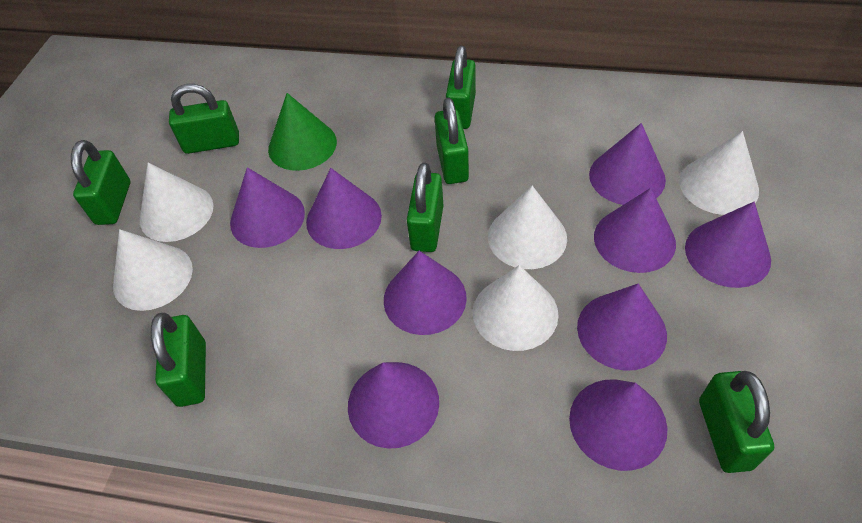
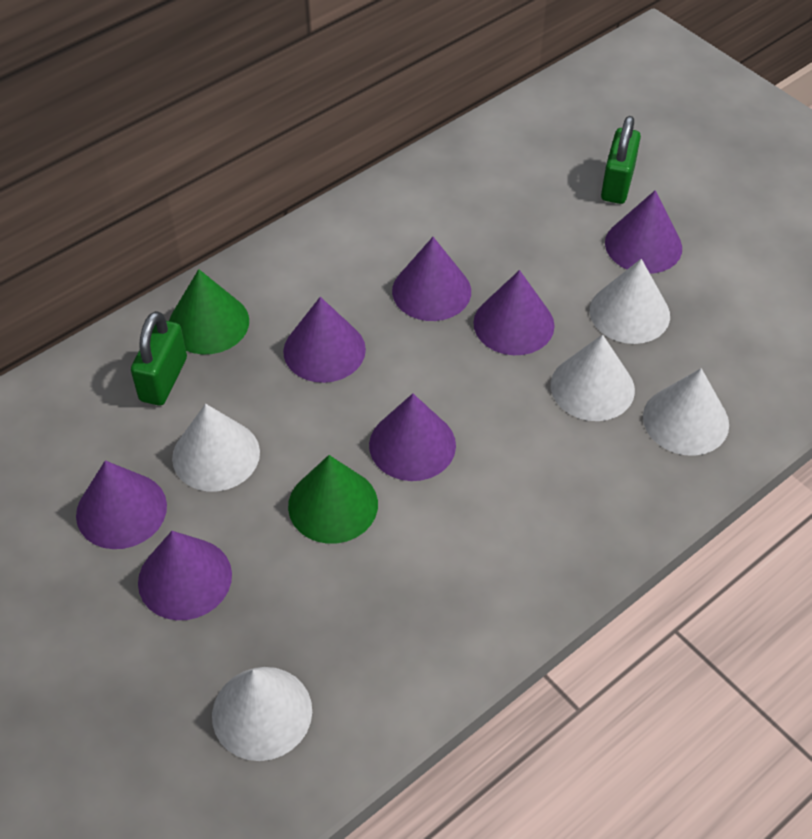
green cone: 1 -> 2
green padlock: 7 -> 2
purple cone: 9 -> 7

